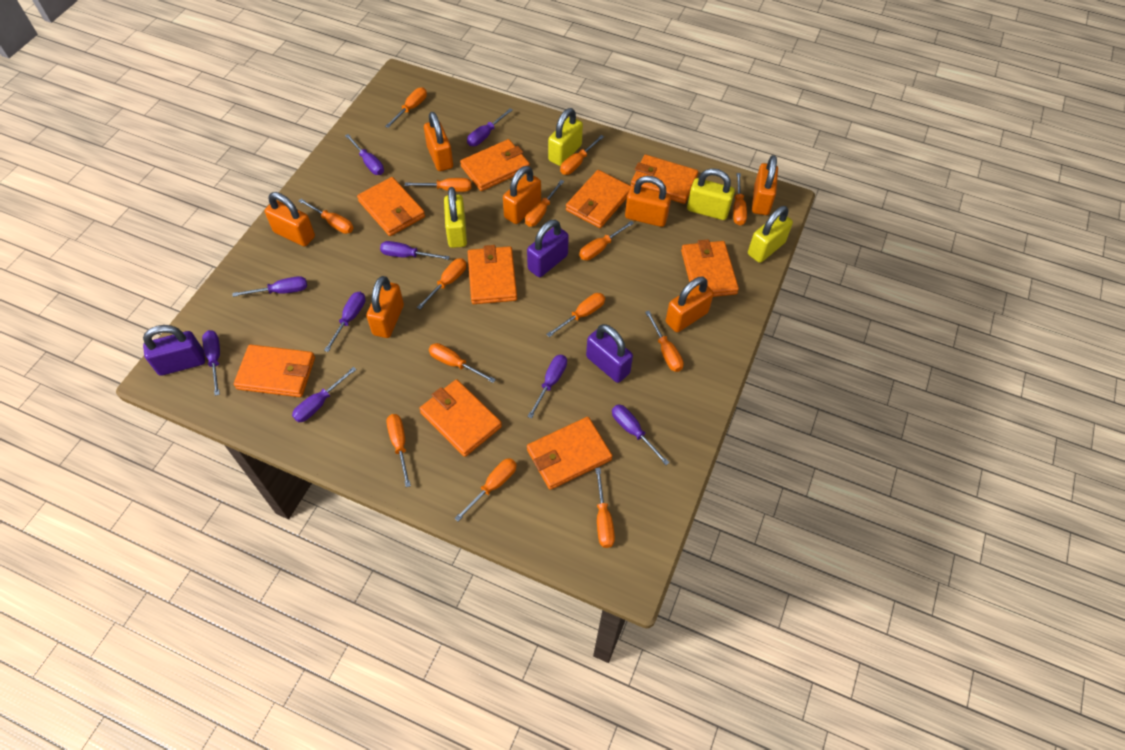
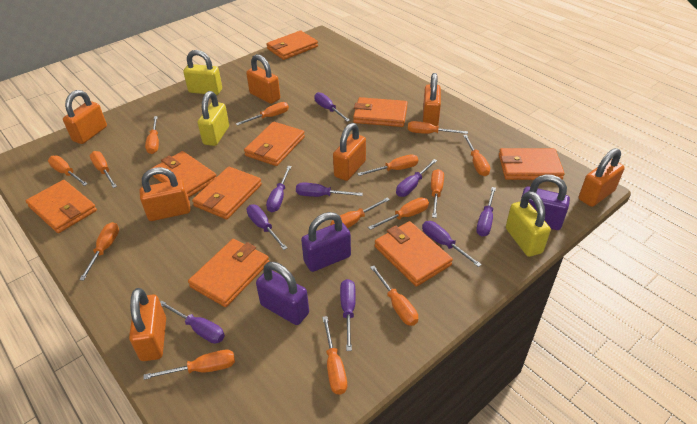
yellow padlock: 4 -> 3

